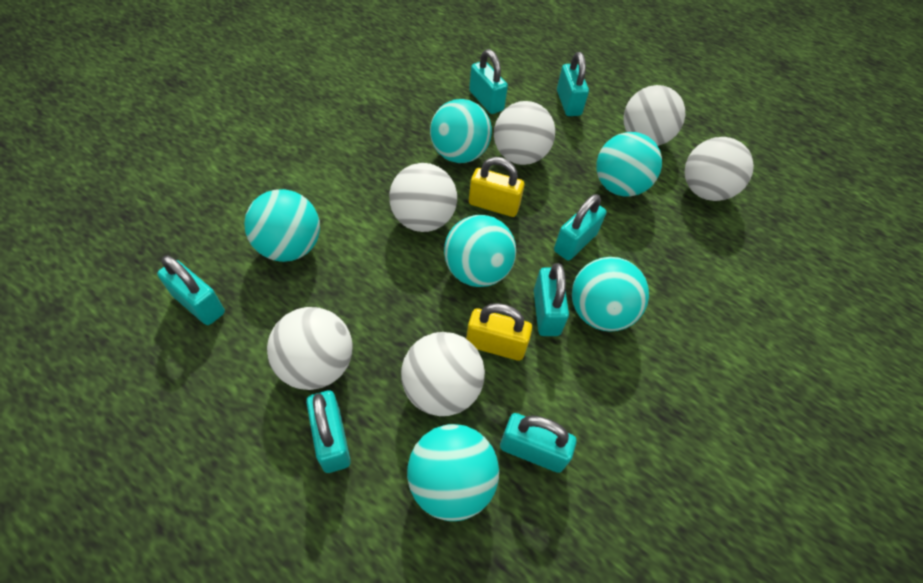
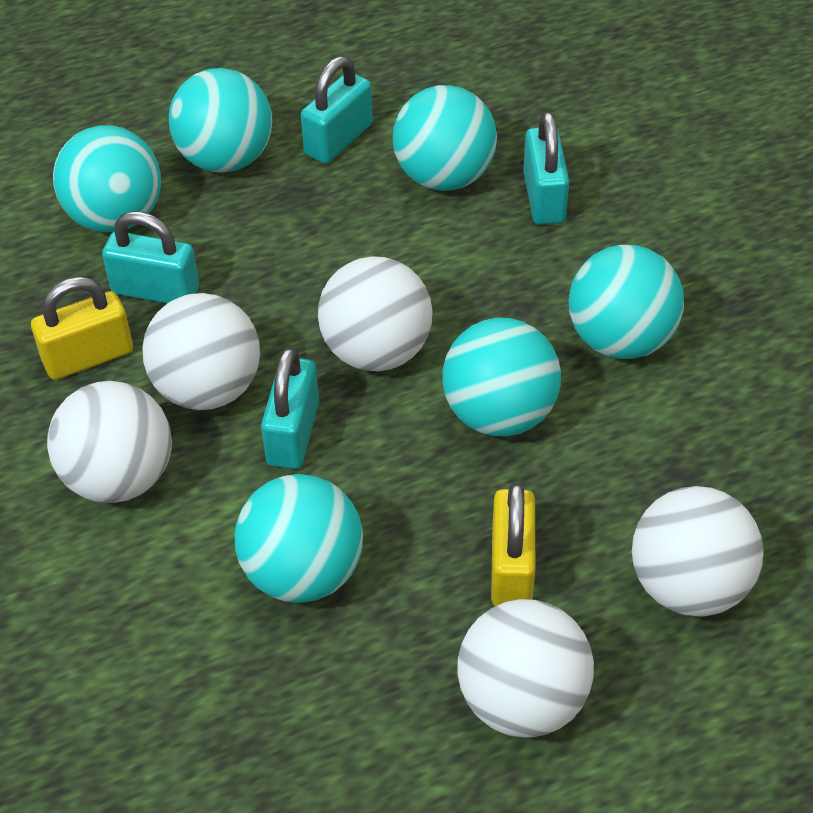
turquoise padlock: 7 -> 4
white ball: 6 -> 5

